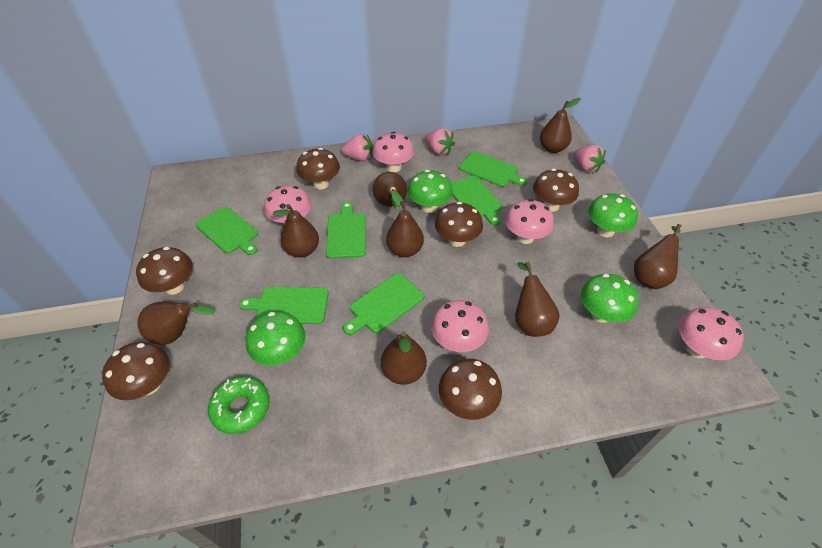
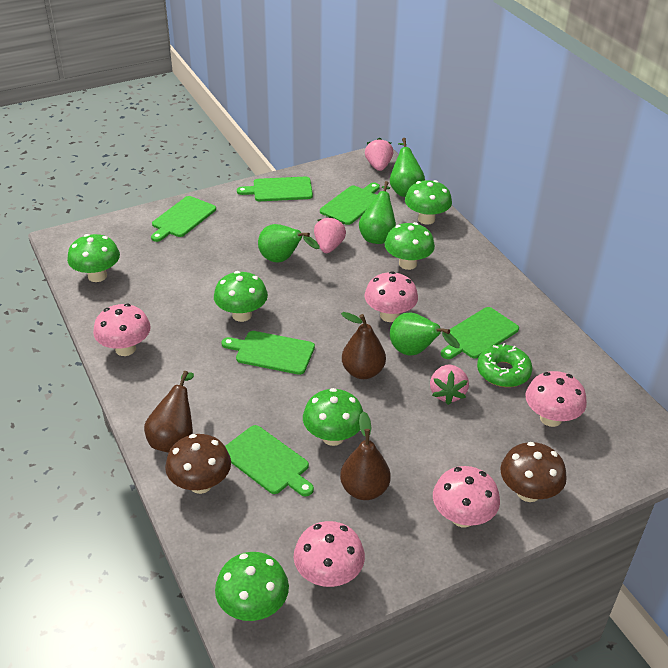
brown mushroom: 6 -> 2
brown pear: 8 -> 3
green mushroom: 4 -> 6
green pear: 0 -> 4

